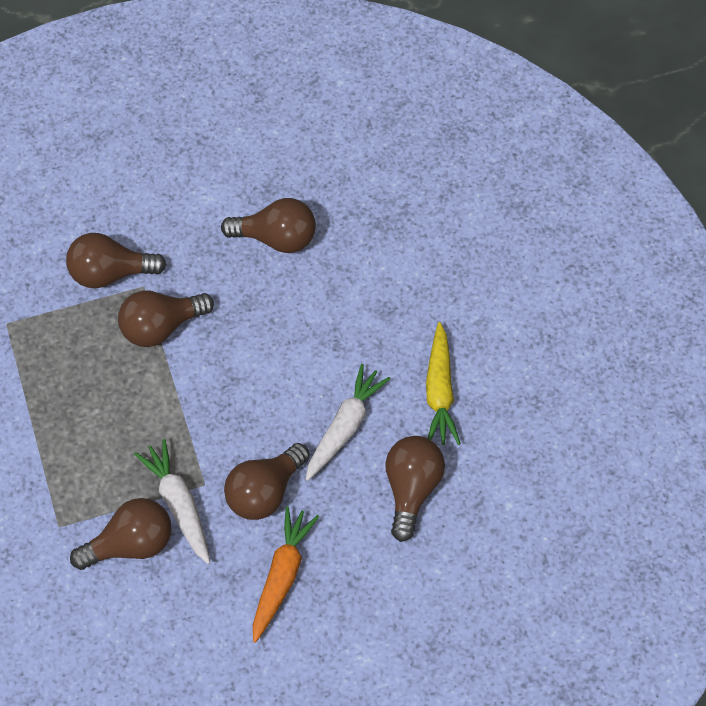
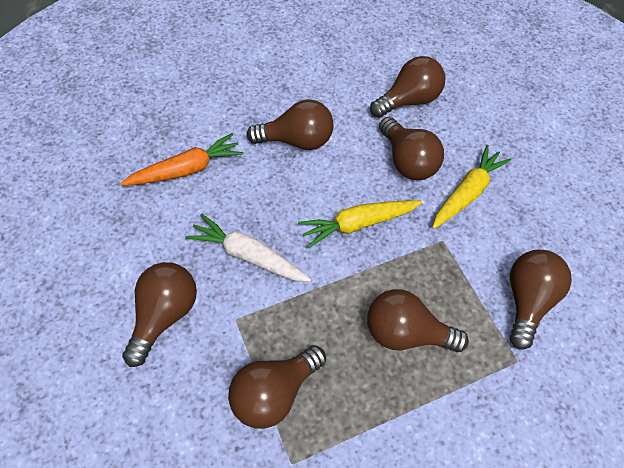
brown light bulb: 6 -> 7
white carrot: 2 -> 1
yellow carrot: 1 -> 2

